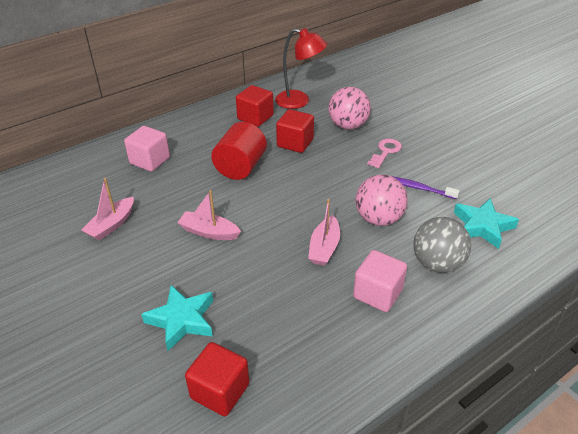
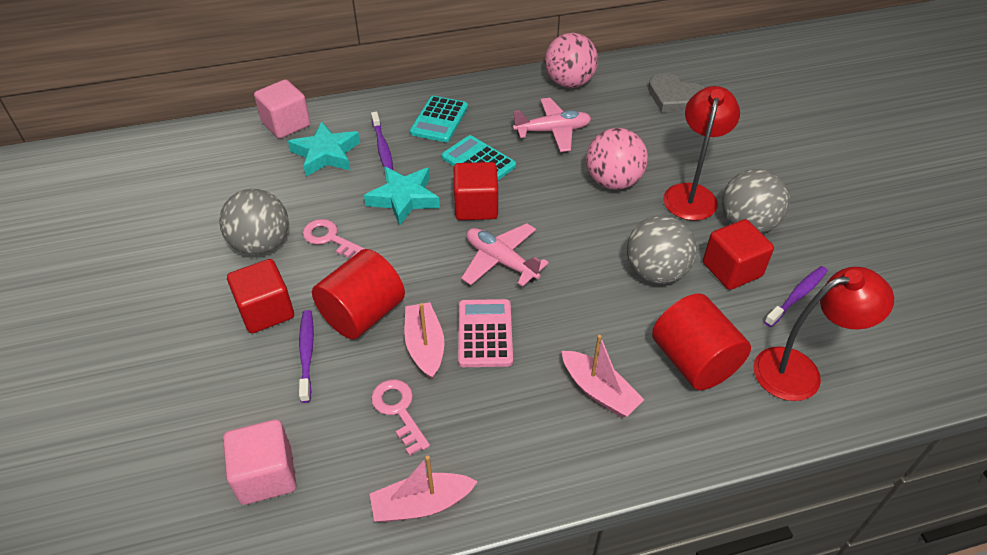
grey ball: 1 -> 3
grey heart: 0 -> 1
pink calculator: 0 -> 1
pink key: 1 -> 2
pink plane: 0 -> 2
purple toothbrush: 1 -> 3
red cylinder: 1 -> 2
red lamp: 1 -> 2
turquoise calculator: 0 -> 2

